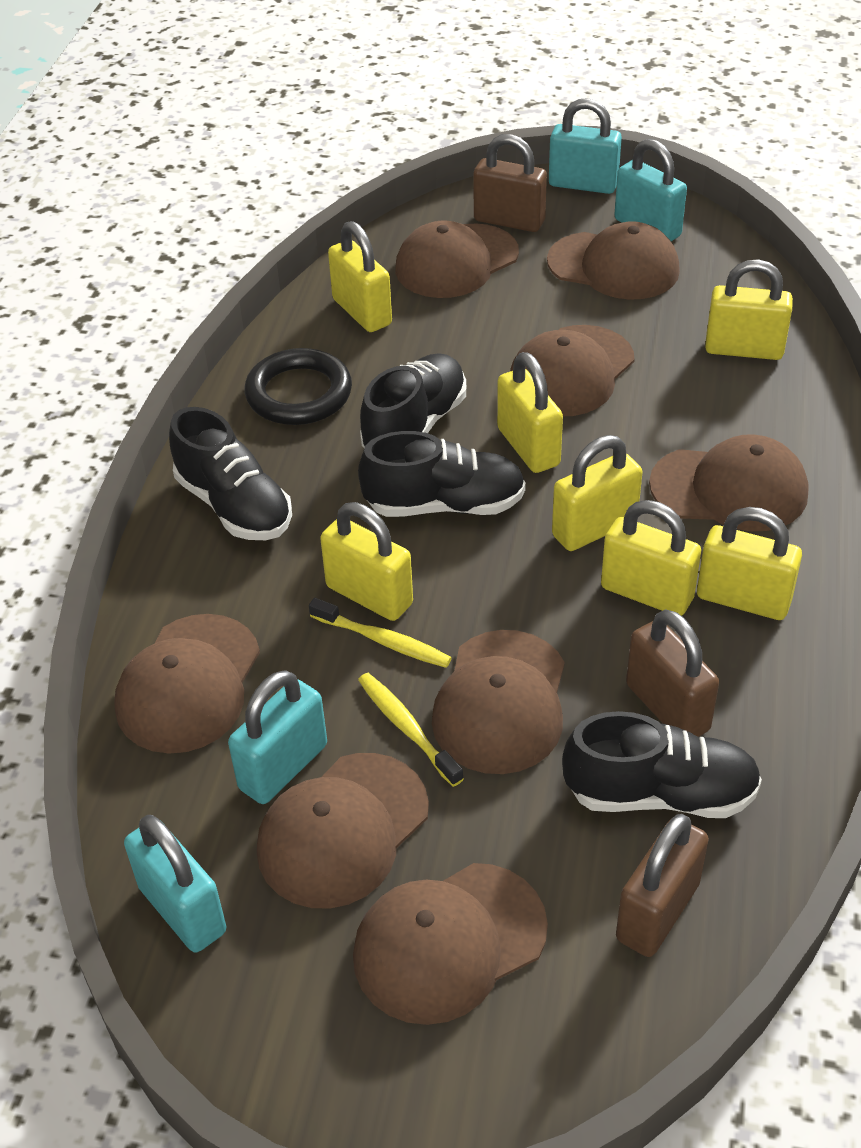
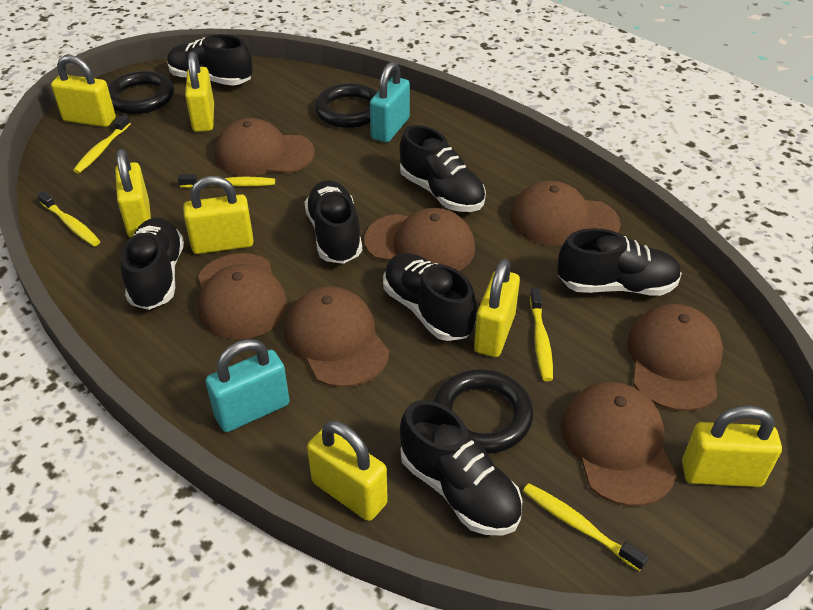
black ring: 1 -> 3
black shoe: 4 -> 7
brown cap: 8 -> 7
brown padlock: 3 -> 0
turquoise padlock: 4 -> 2
yellow toothbrush: 2 -> 5

